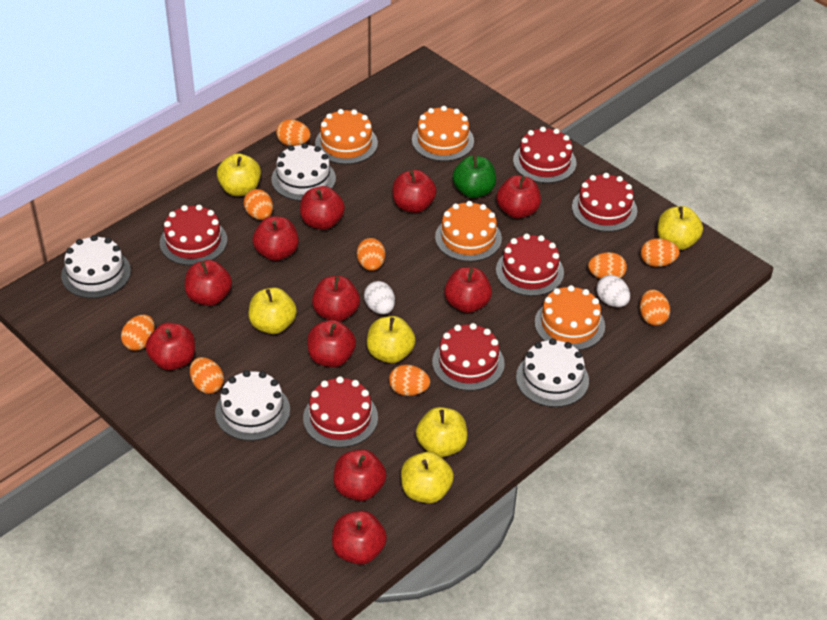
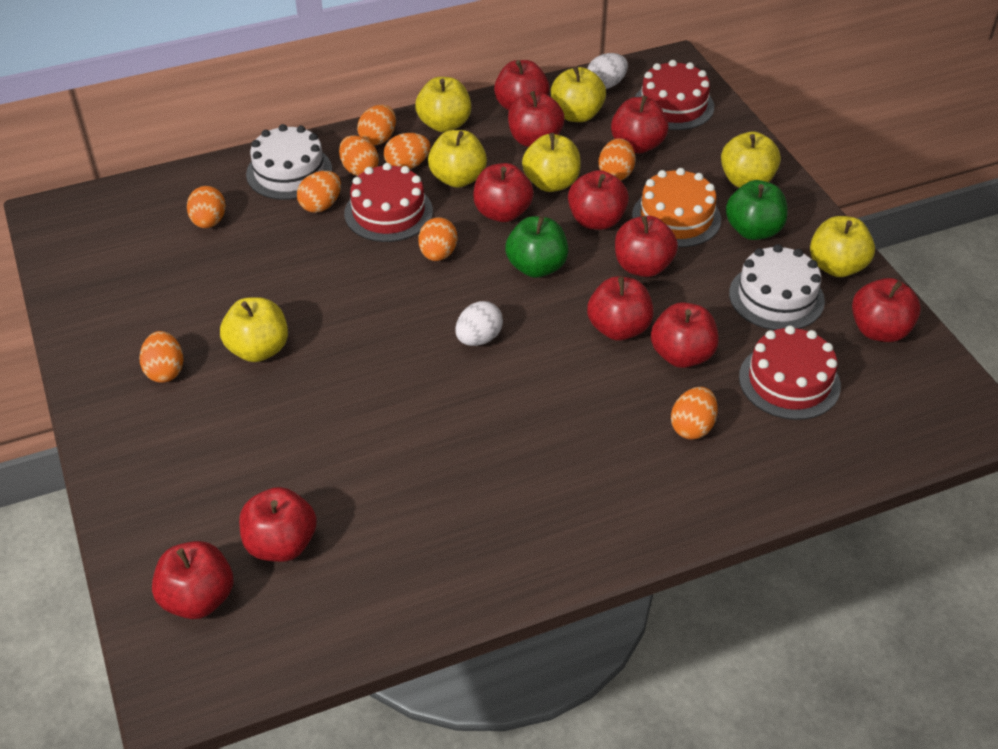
green apple: 1 -> 2
orange cake: 4 -> 1
red cake: 6 -> 3
white cake: 4 -> 2
yellow apple: 6 -> 7

